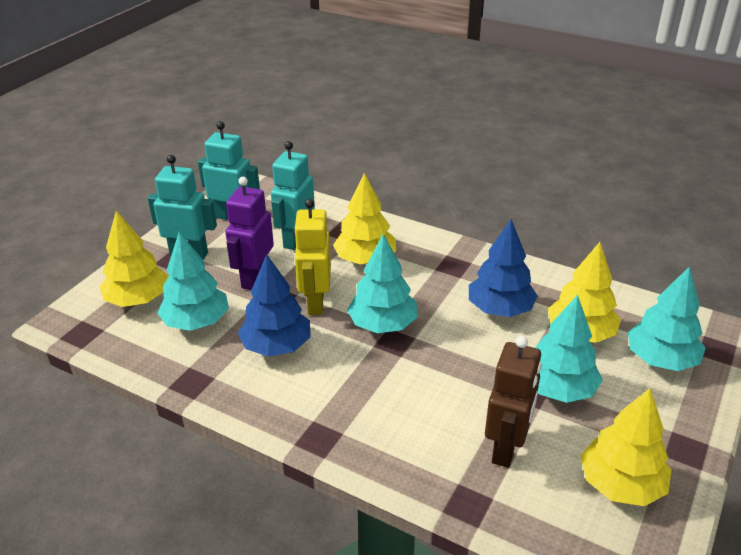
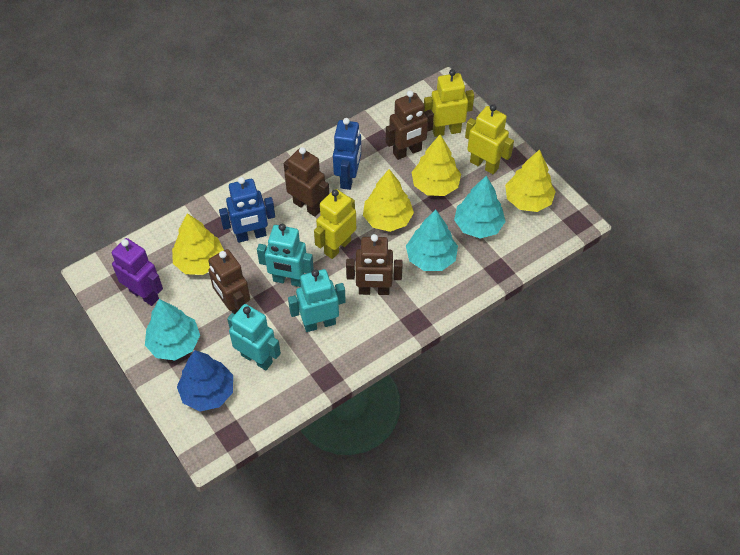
blue robot: 0 -> 2
blue tree: 2 -> 1
brown robot: 1 -> 4
turquoise tree: 4 -> 3
yellow robot: 1 -> 3

